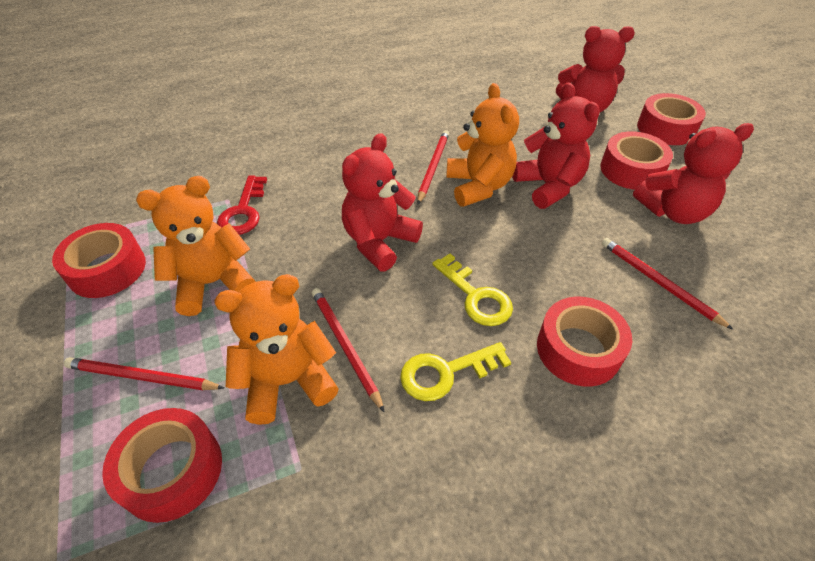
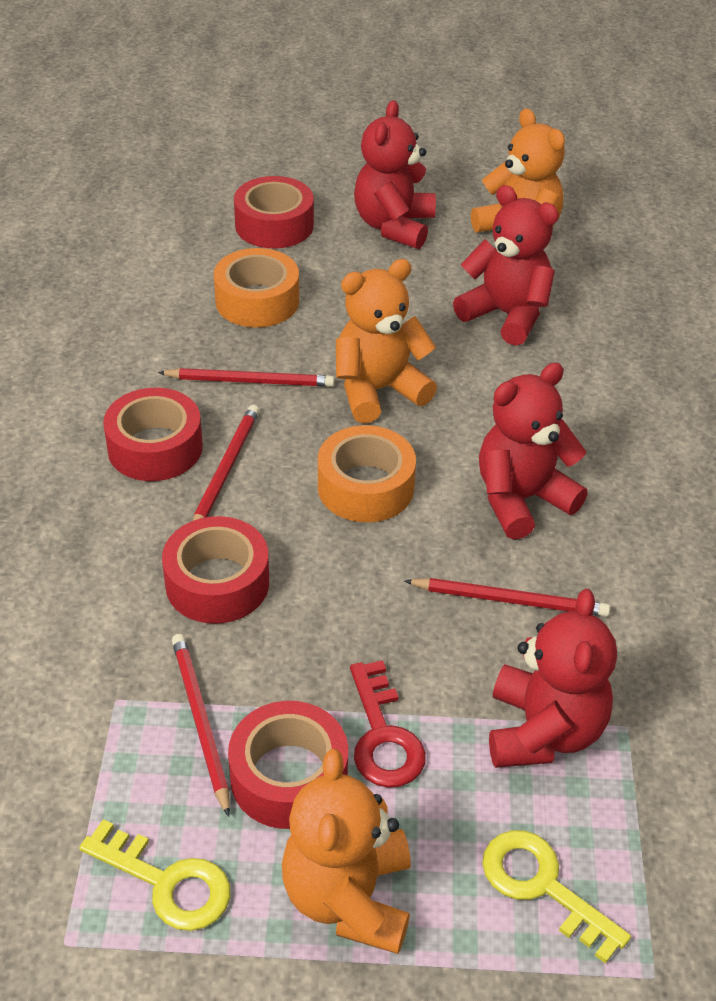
orange tape: 0 -> 2
red tape: 5 -> 4

